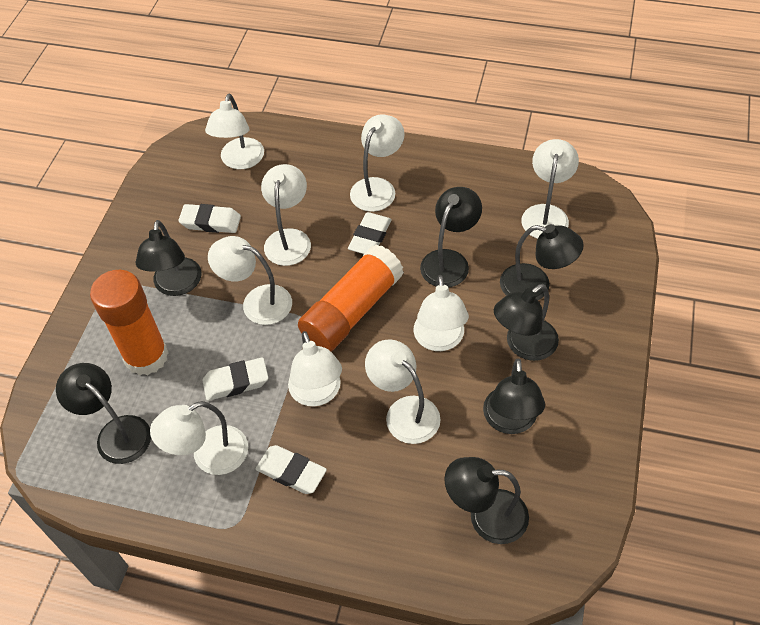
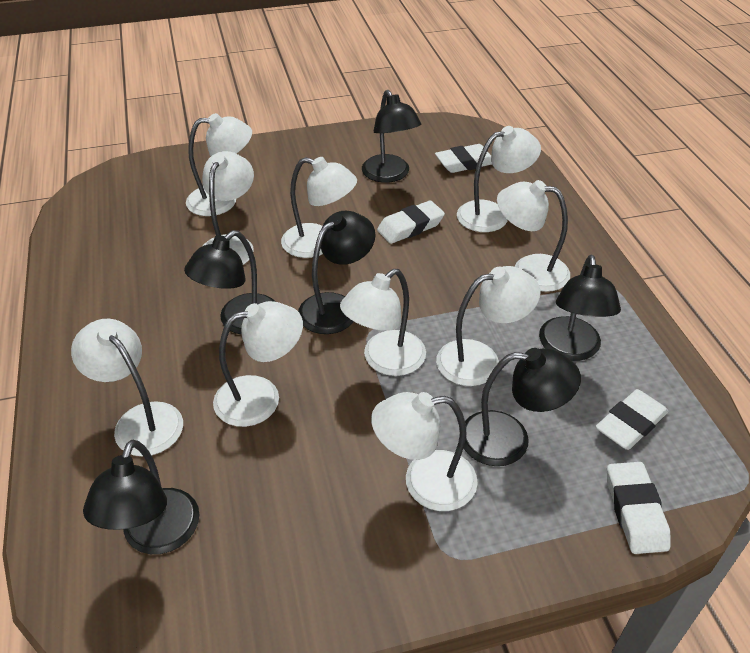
black lamp: 7 -> 6
orange glue stick: 2 -> 0
white lamp: 9 -> 10

